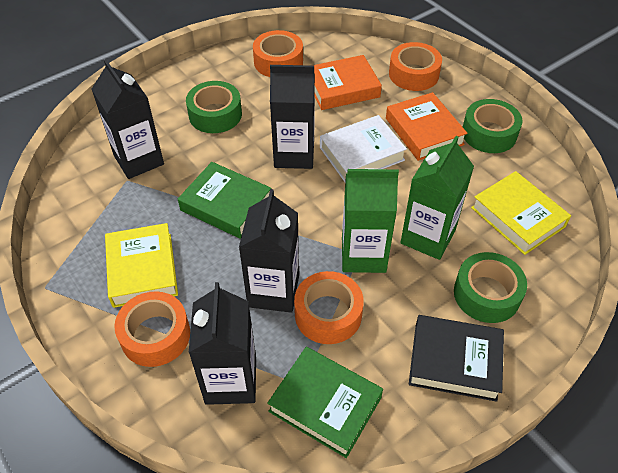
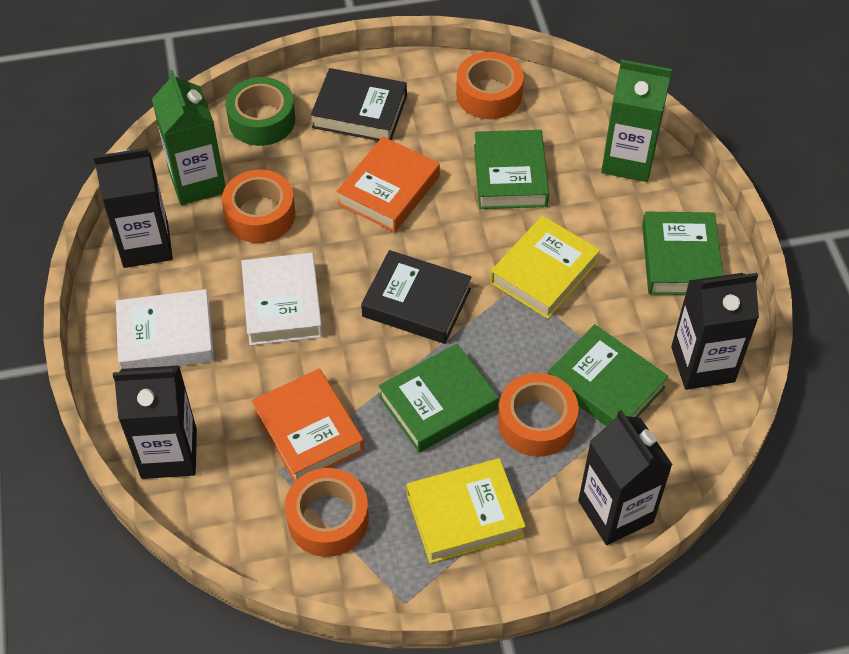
black book: 1 -> 2
green book: 2 -> 4
green tape: 3 -> 1
white book: 1 -> 2

